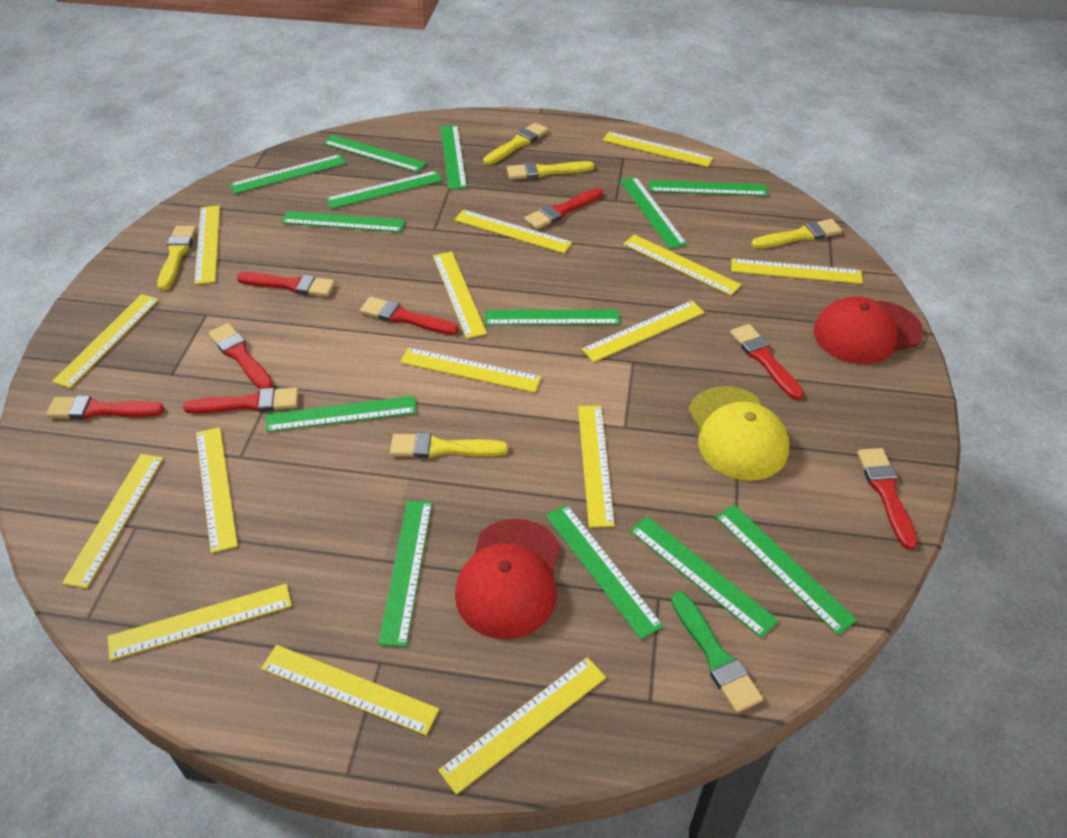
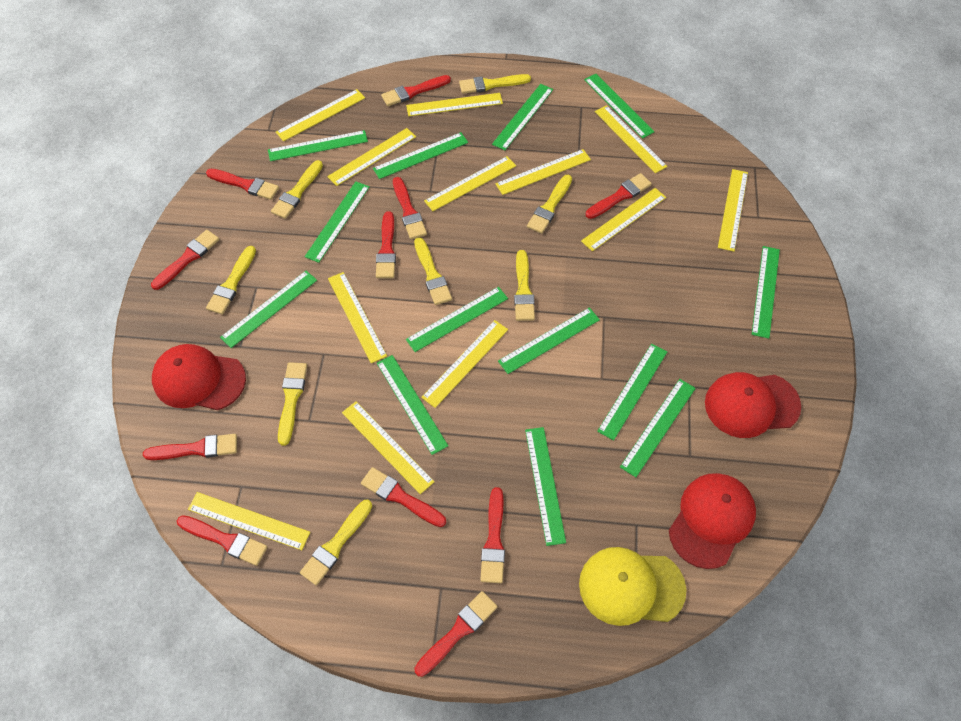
green brush: 1 -> 0
red brush: 8 -> 11
red cap: 2 -> 3
yellow brush: 5 -> 8
yellow ruler: 15 -> 12

